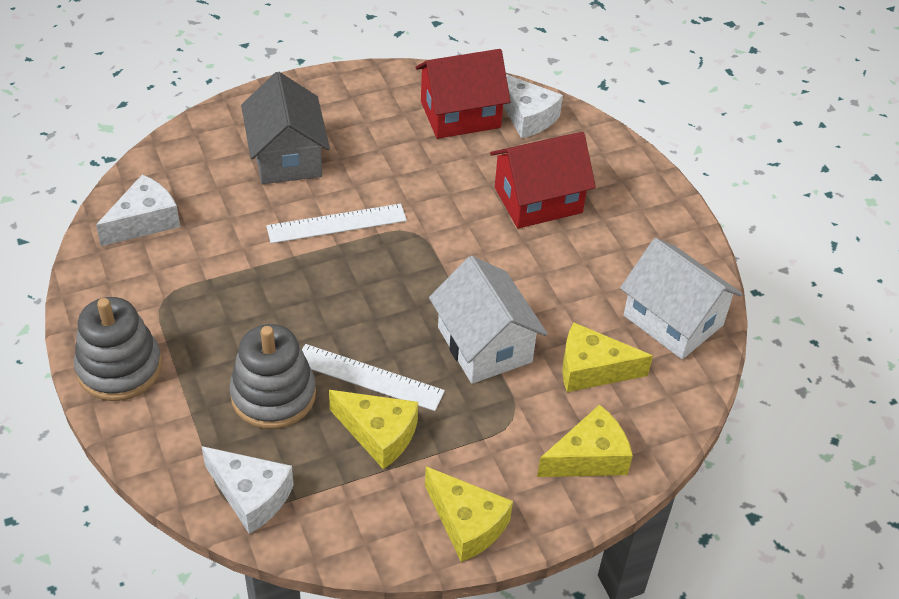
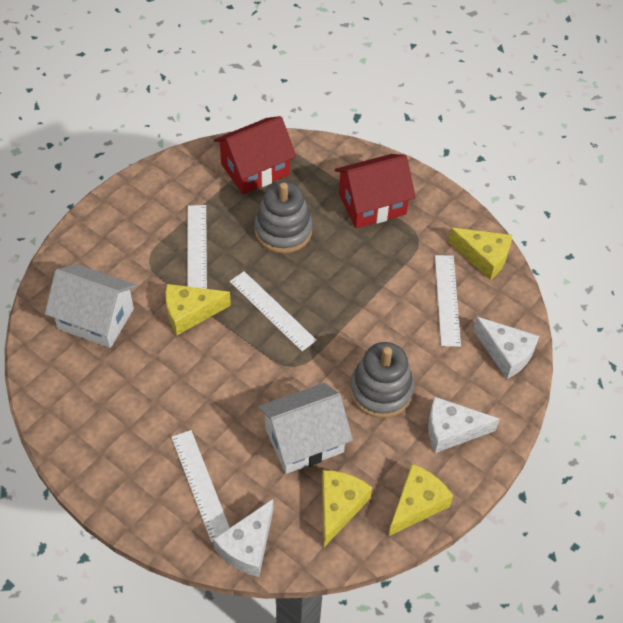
grey house: 1 -> 0
white ruler: 2 -> 4

